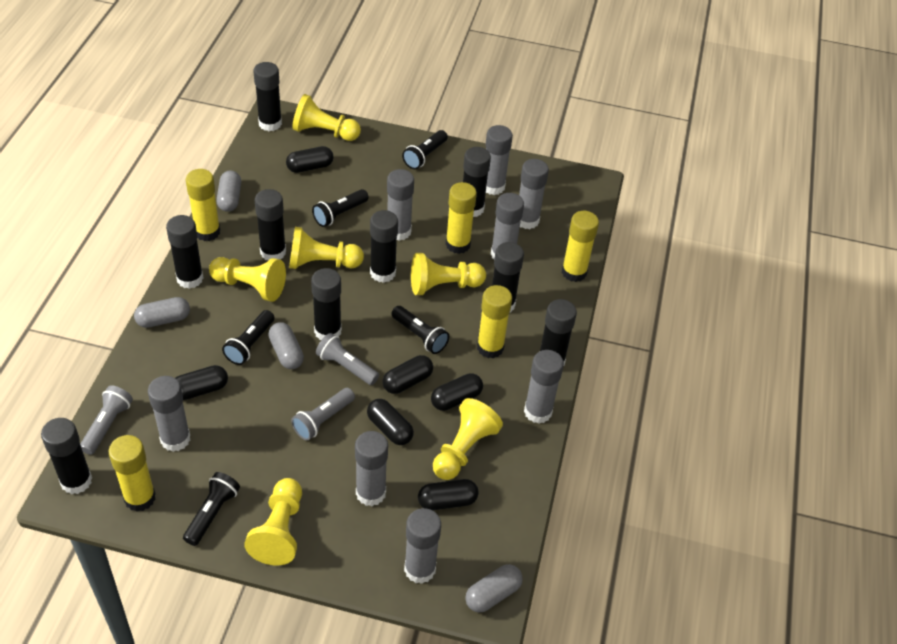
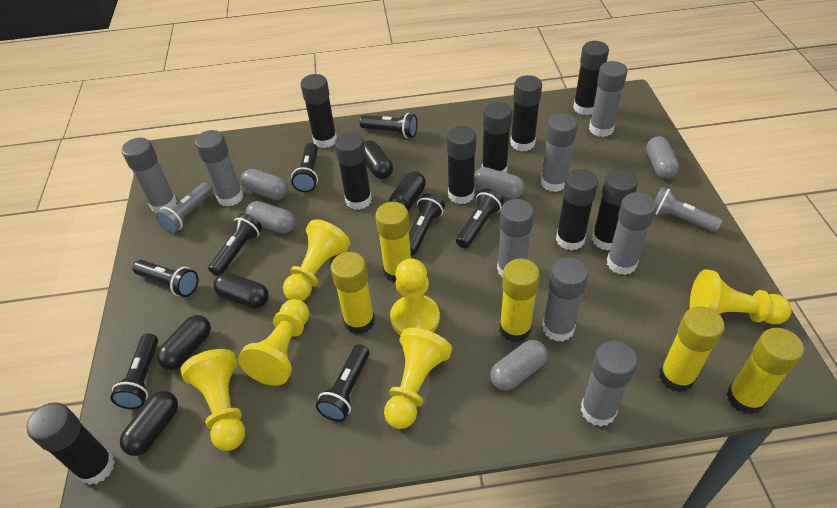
black capsule: 6 -> 5
black flashlight: 5 -> 8
grey capsule: 4 -> 5
grey flashlight: 3 -> 2

